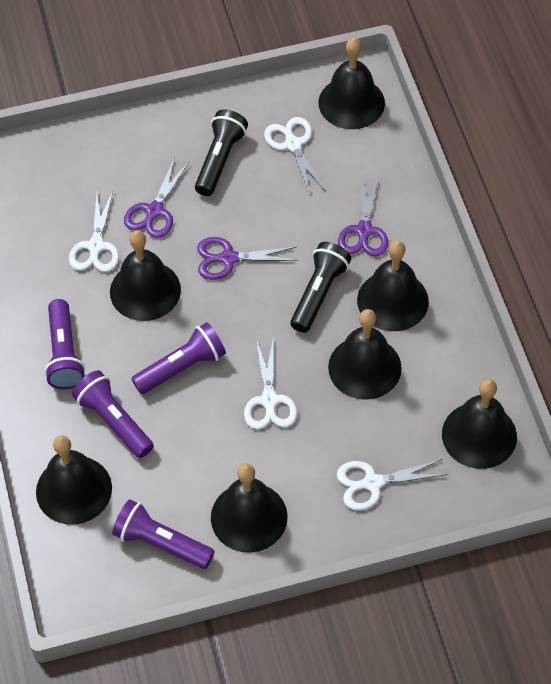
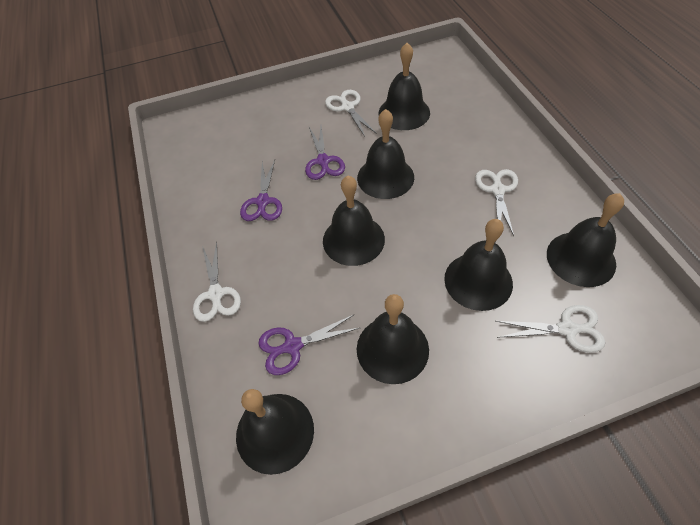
black flashlight: 2 -> 0
purple flashlight: 4 -> 0

